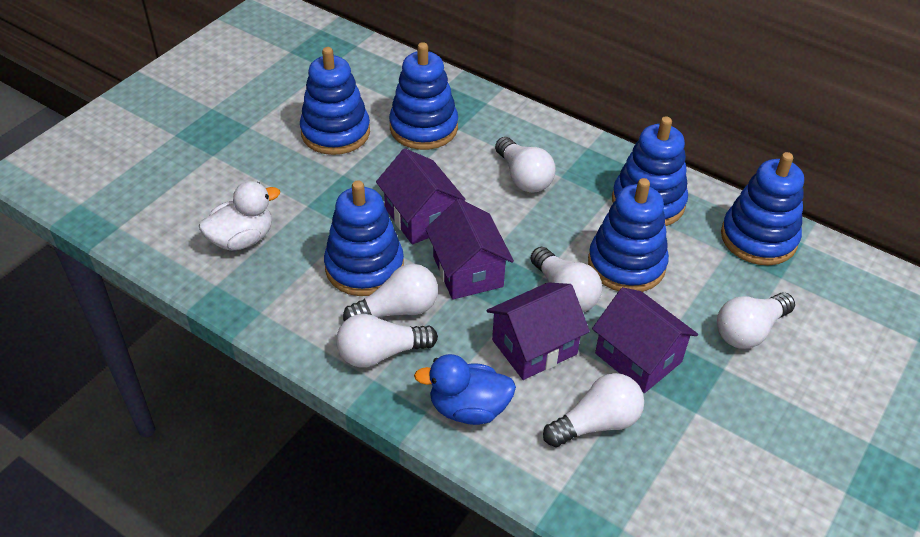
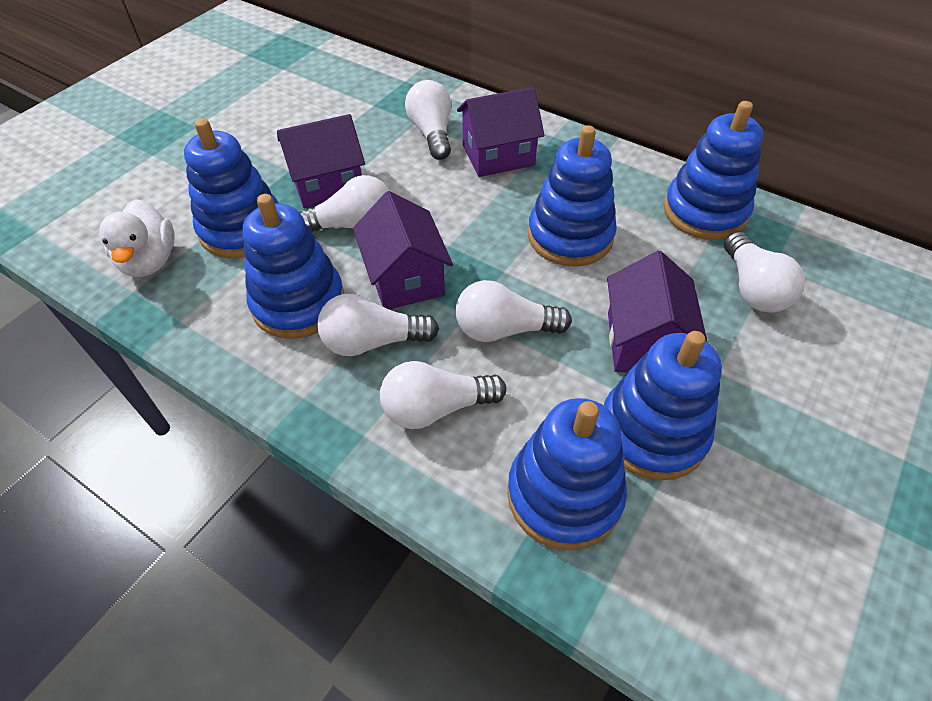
blue duck: 1 -> 0

